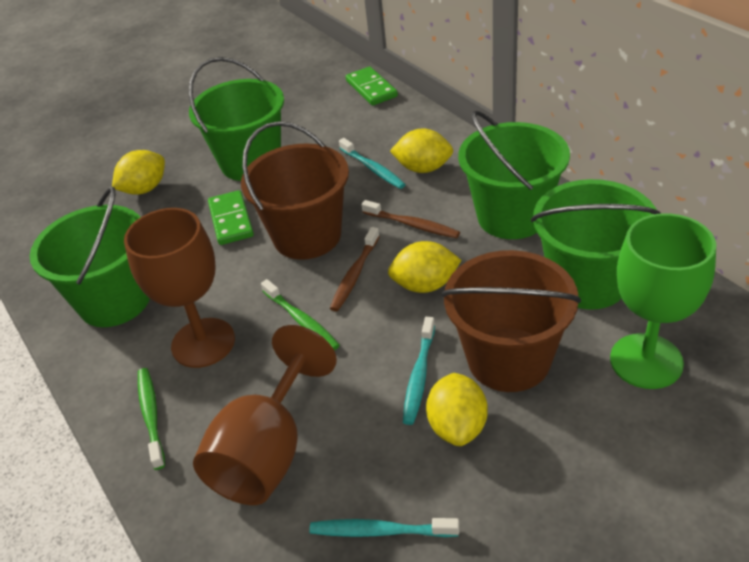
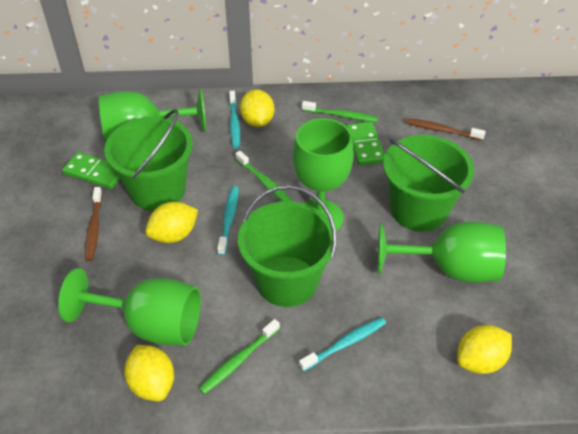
brown bucket: 2 -> 0
brown goblet: 2 -> 0
green bucket: 4 -> 3
green goblet: 1 -> 4
green toothbrush: 2 -> 3

